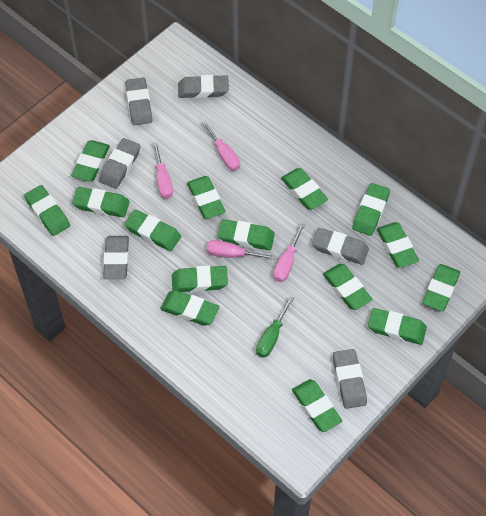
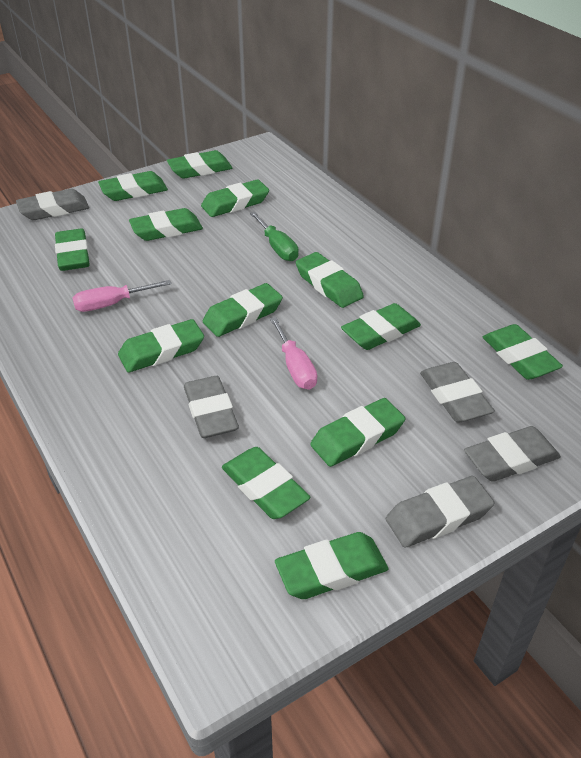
green eraser: 15 -> 13
grey eraser: 6 -> 5
pink screwdriver: 4 -> 2

